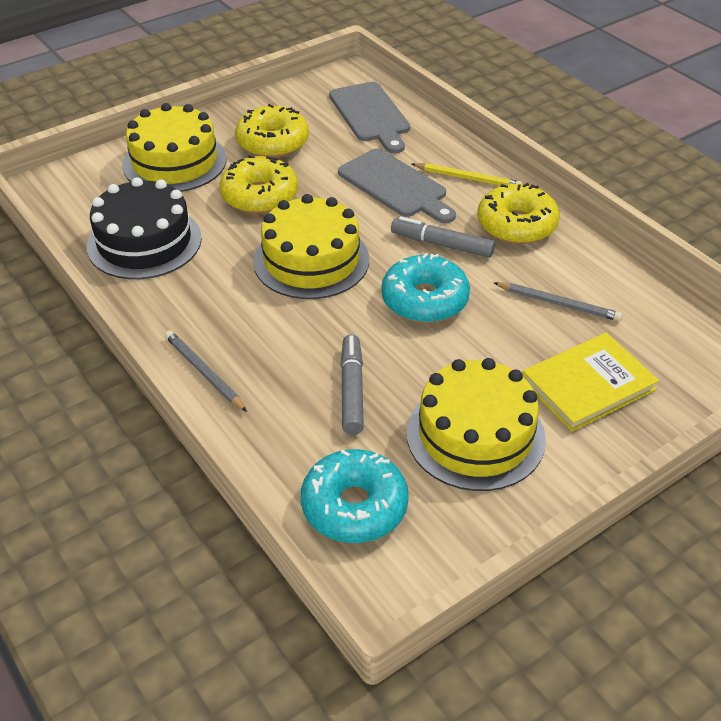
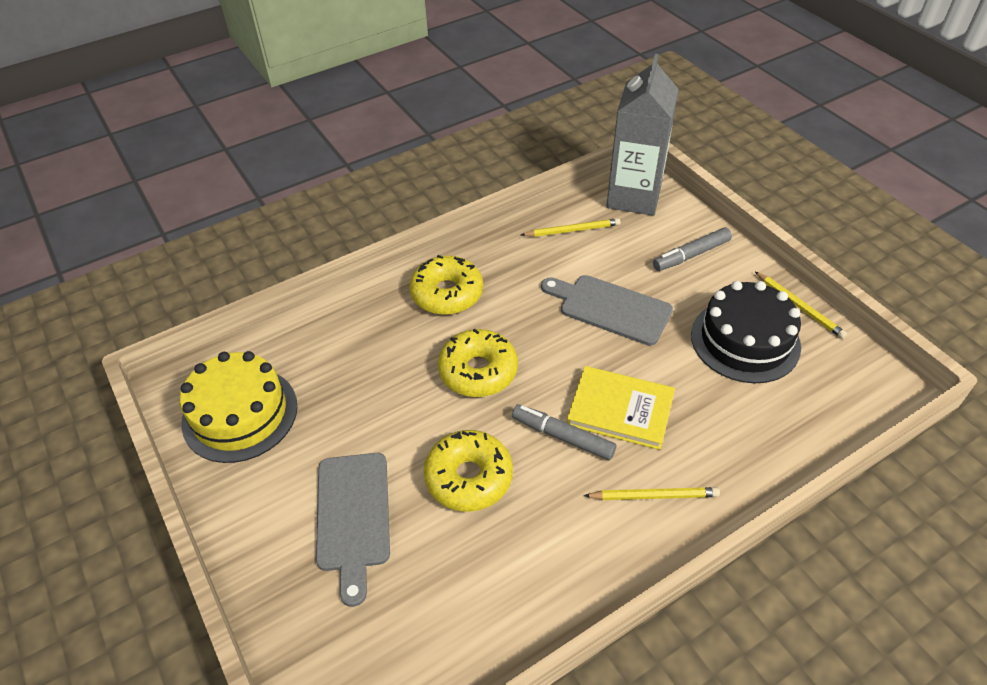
grey carton: 0 -> 1
grey pencil: 2 -> 0
turquoise donut: 2 -> 0
yellow cake: 3 -> 1
yellow pencil: 1 -> 3

